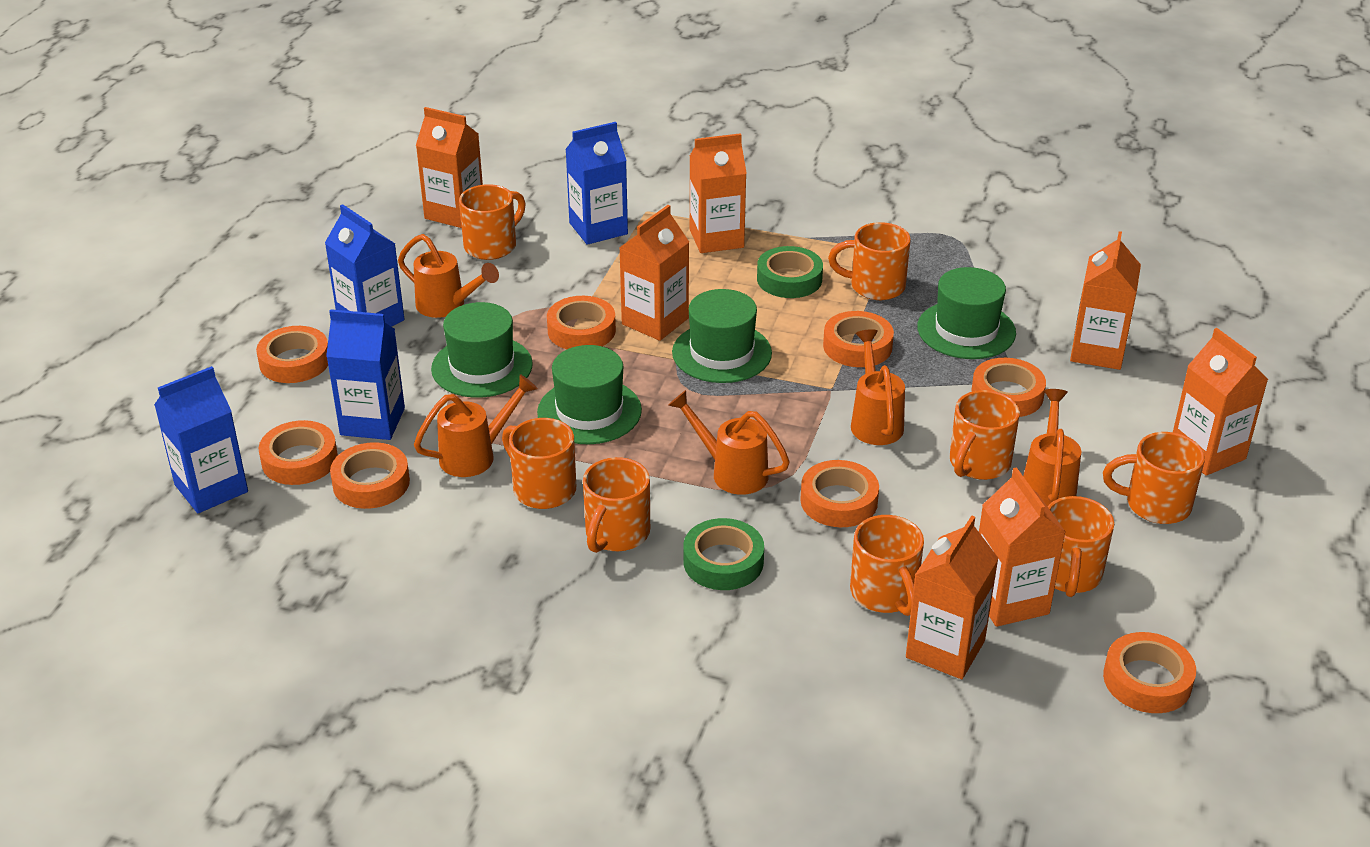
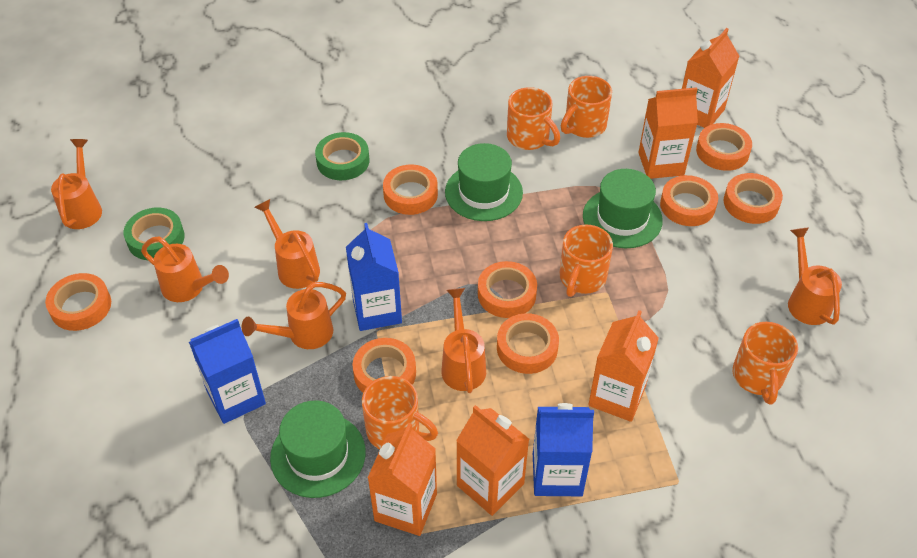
blue carton: 4 -> 3
green hat: 4 -> 3
orange carton: 7 -> 5
orange mug: 8 -> 5
orange watering can: 5 -> 6

